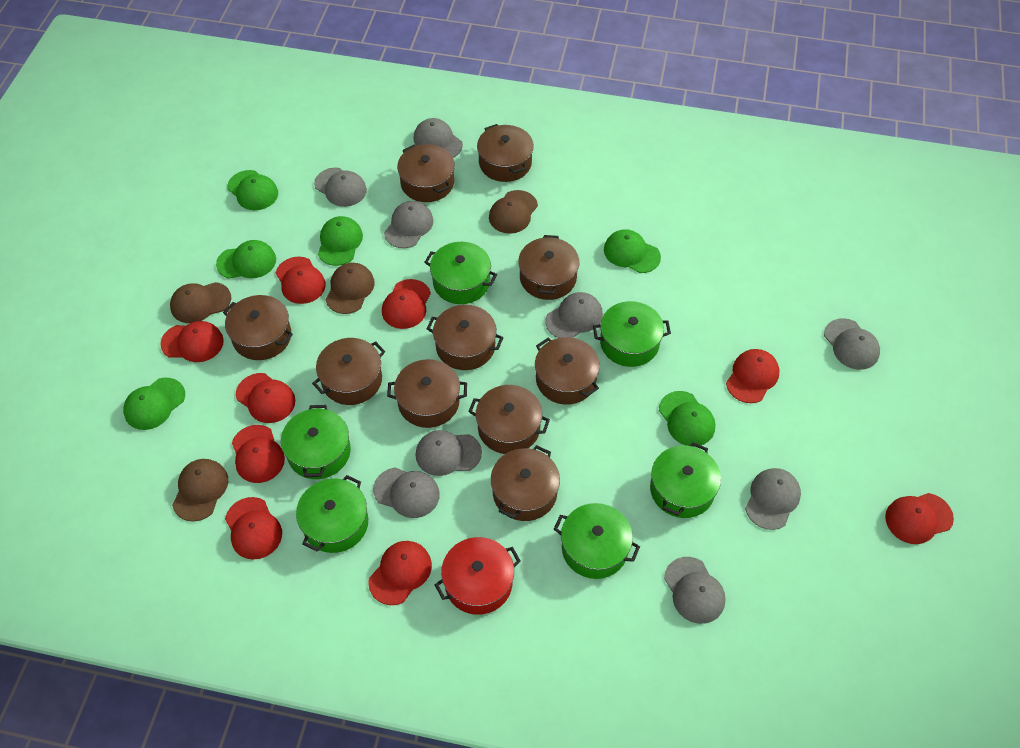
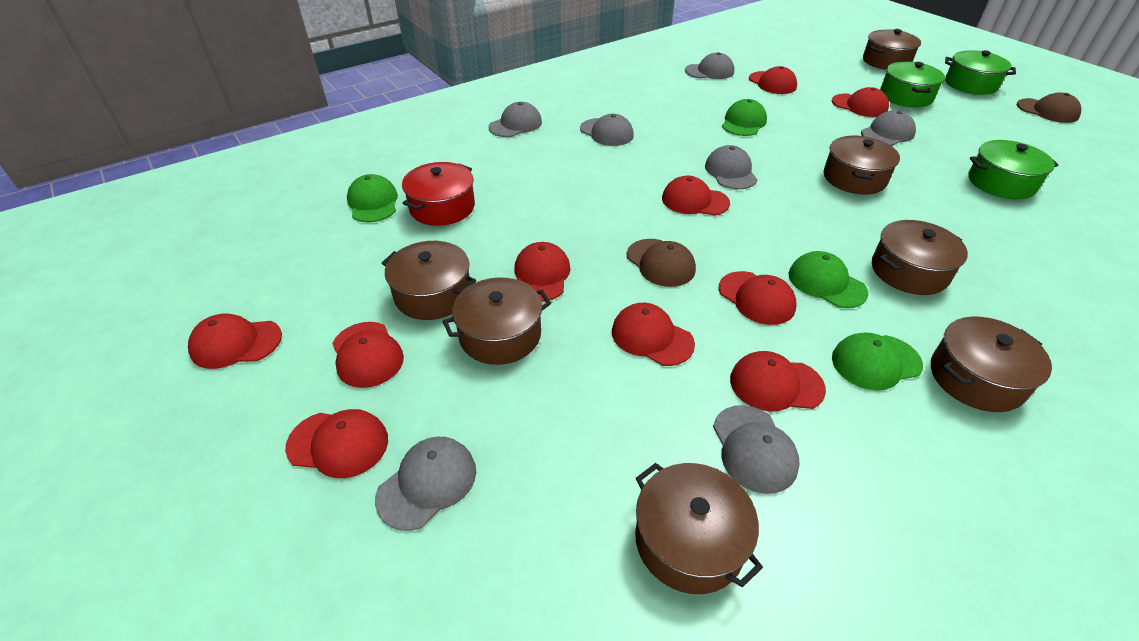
brown cap: 4 -> 2
brown pot: 10 -> 7
green cap: 6 -> 4
green pot: 6 -> 3
grey cap: 9 -> 7
red cap: 9 -> 10

